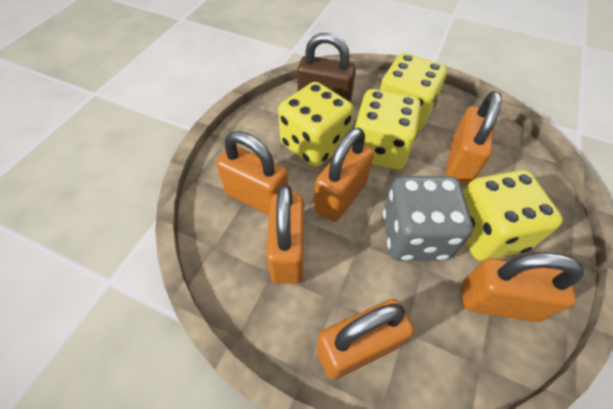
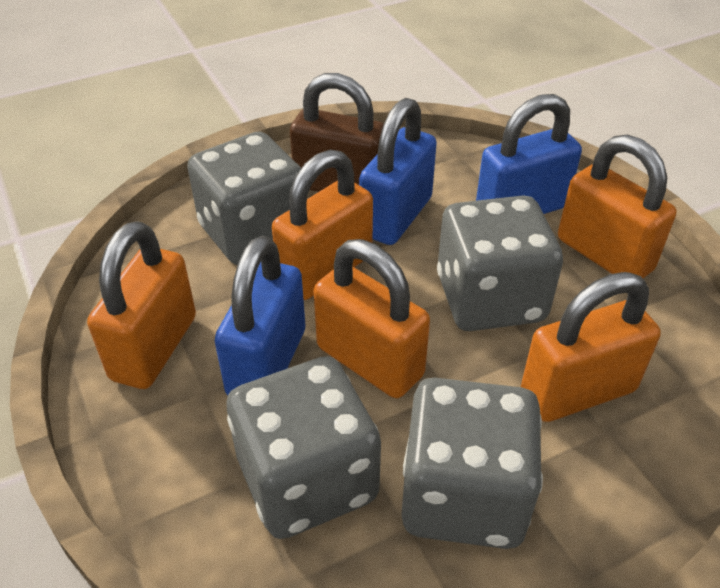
blue padlock: 0 -> 3
grey dice: 1 -> 4
orange padlock: 6 -> 5
yellow dice: 4 -> 0

